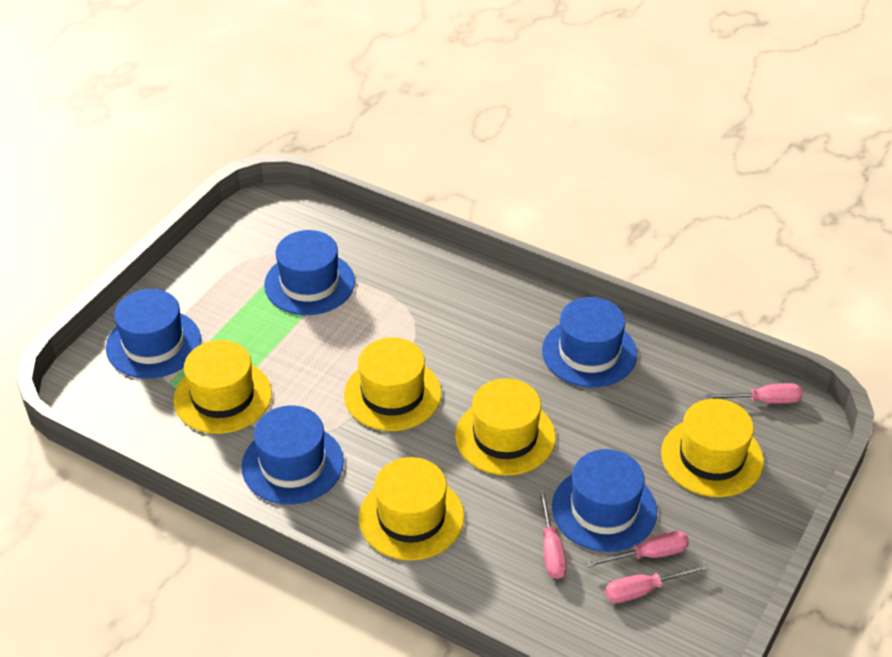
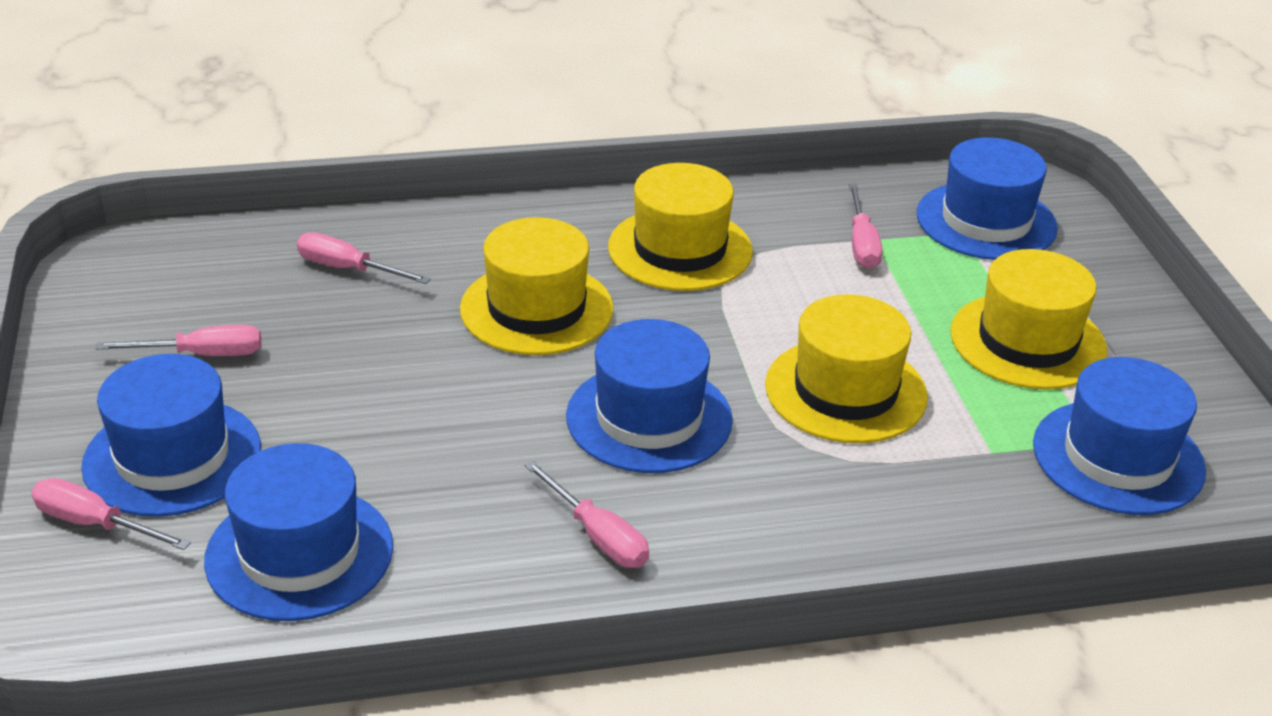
pink screwdriver: 4 -> 5
yellow hat: 5 -> 4

